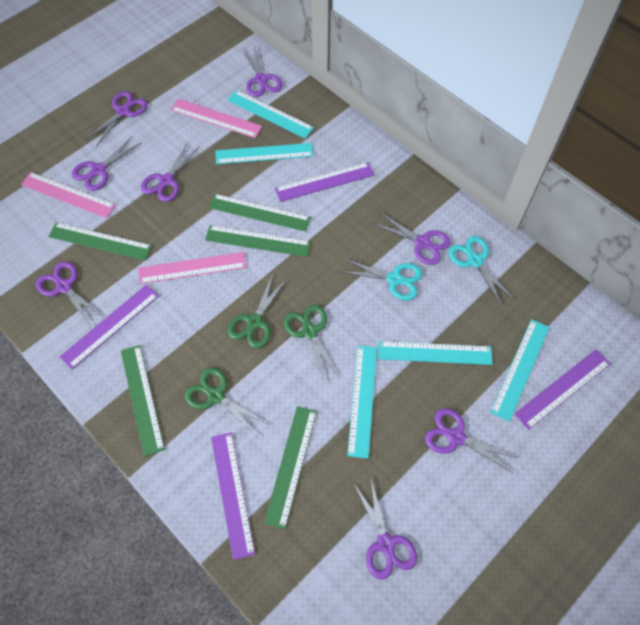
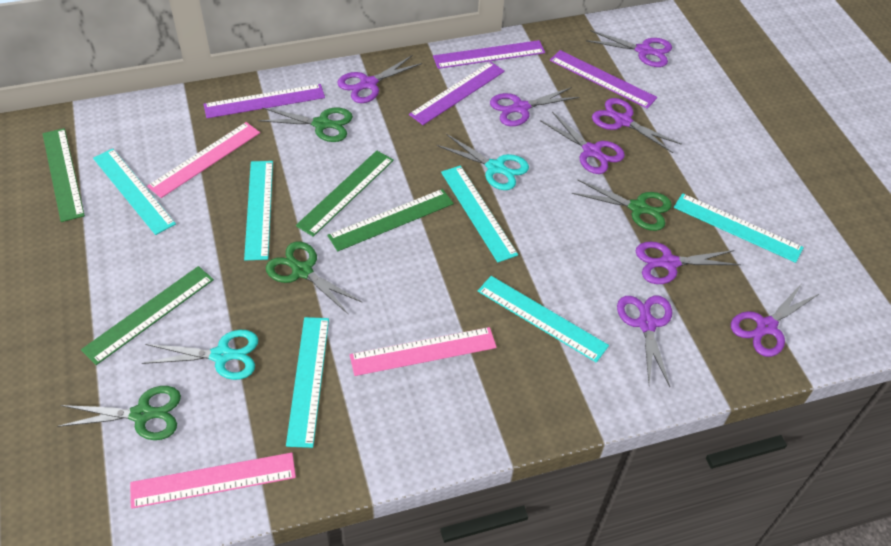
green ruler: 5 -> 4
green scissors: 3 -> 4
turquoise ruler: 5 -> 6

